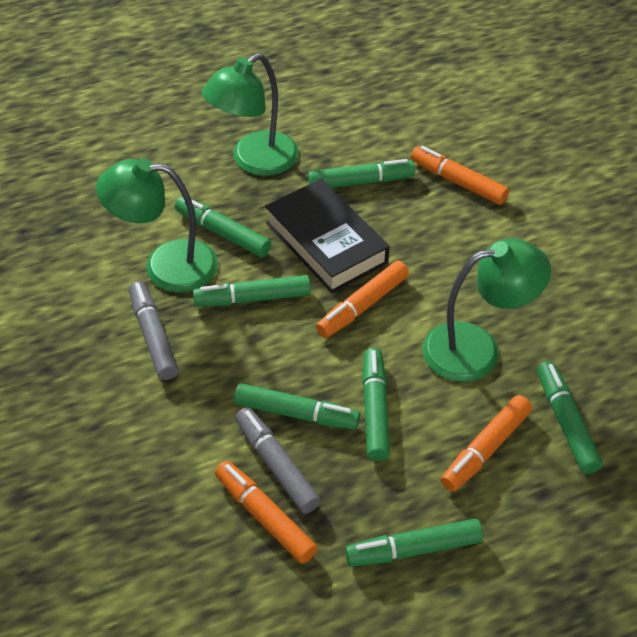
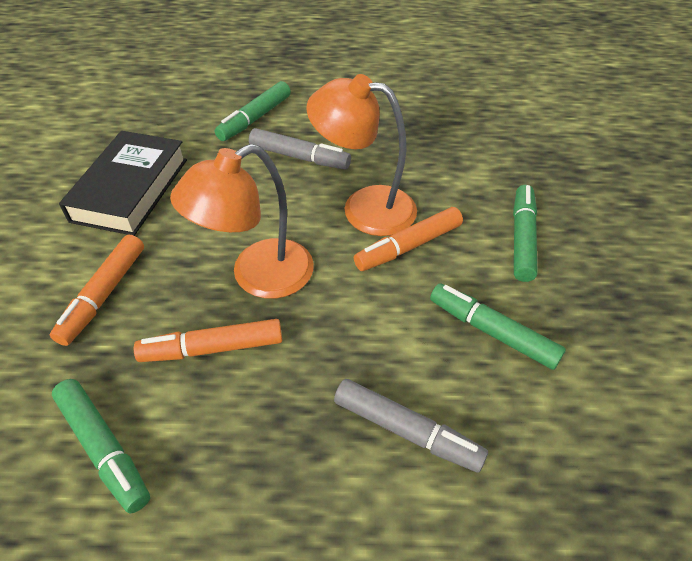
green lamp: 3 -> 0
green marker: 7 -> 4
orange lamp: 0 -> 2
orange marker: 4 -> 3

